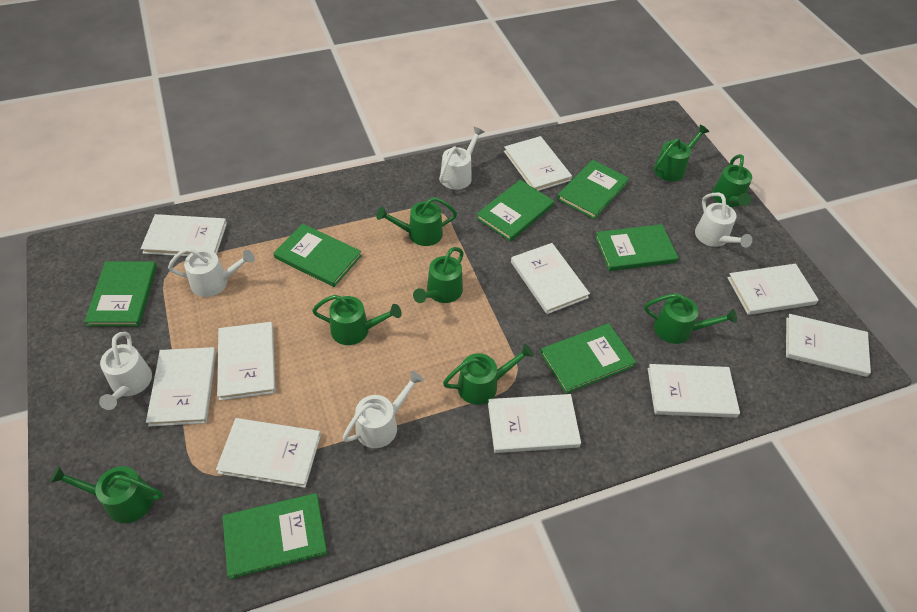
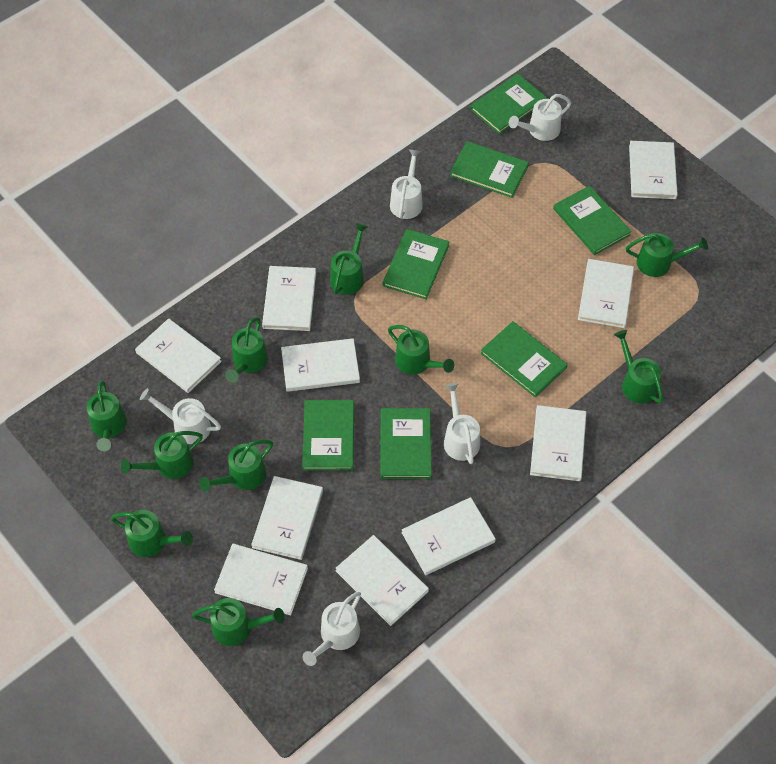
green watering can: 8 -> 10

